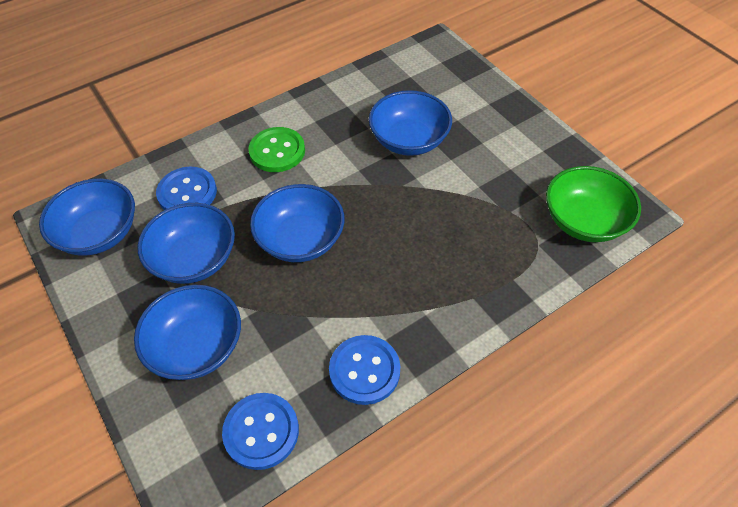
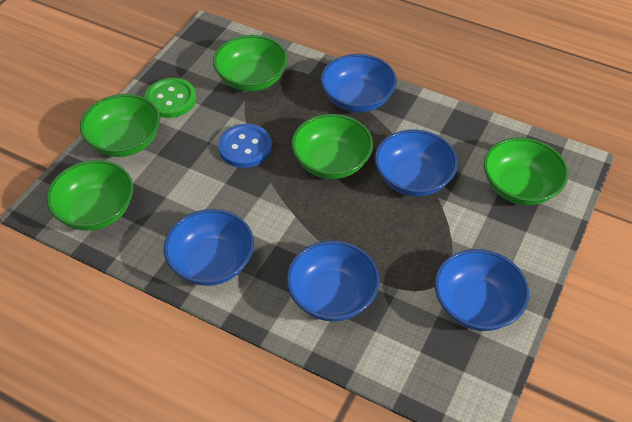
blue button: 3 -> 1
green bowl: 1 -> 5

